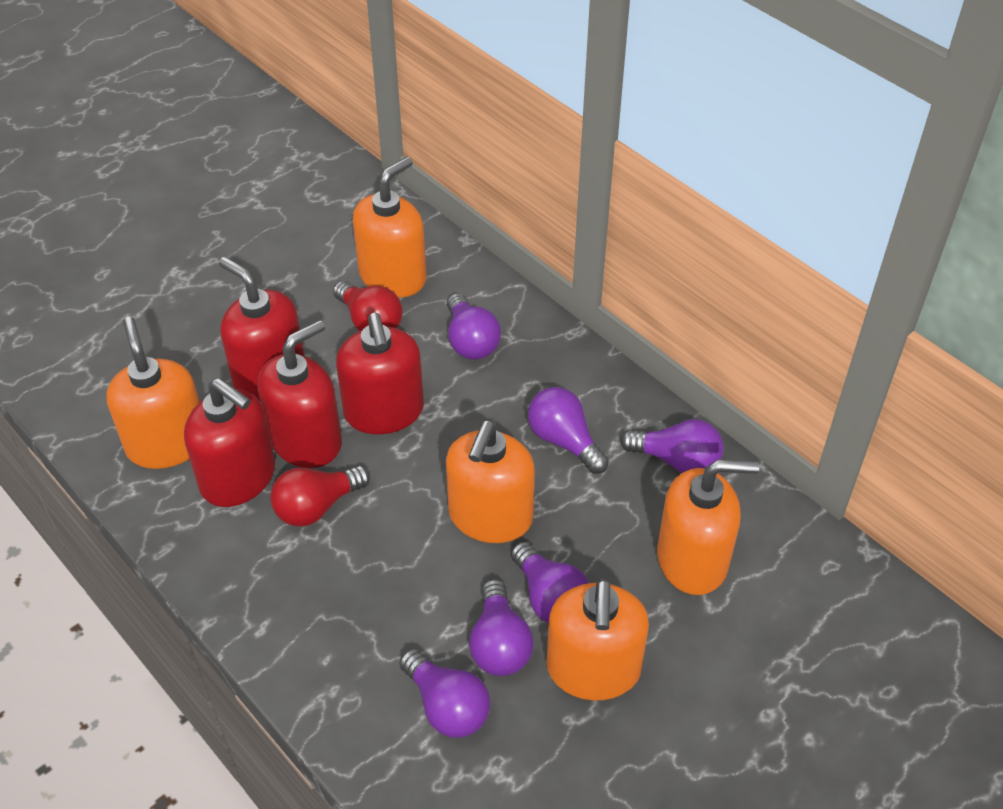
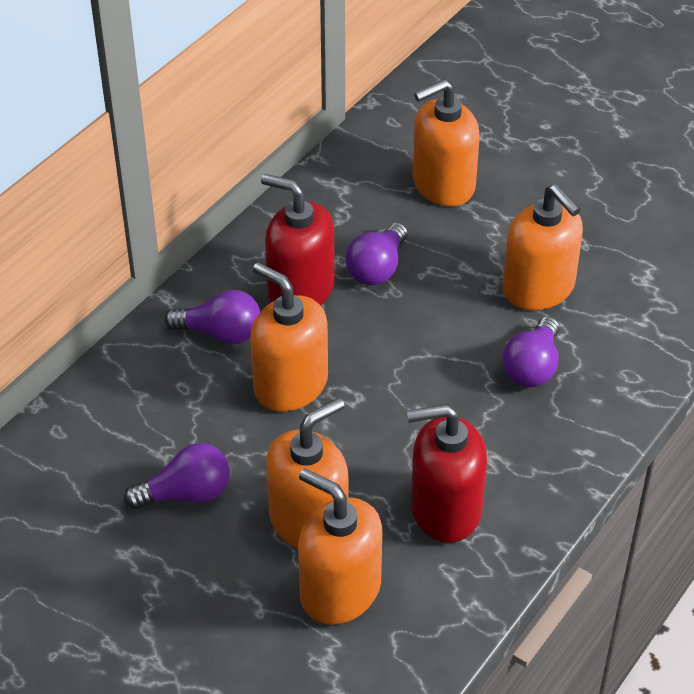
purple light bulb: 6 -> 4
red light bulb: 2 -> 0
red soap dispenser: 4 -> 2

